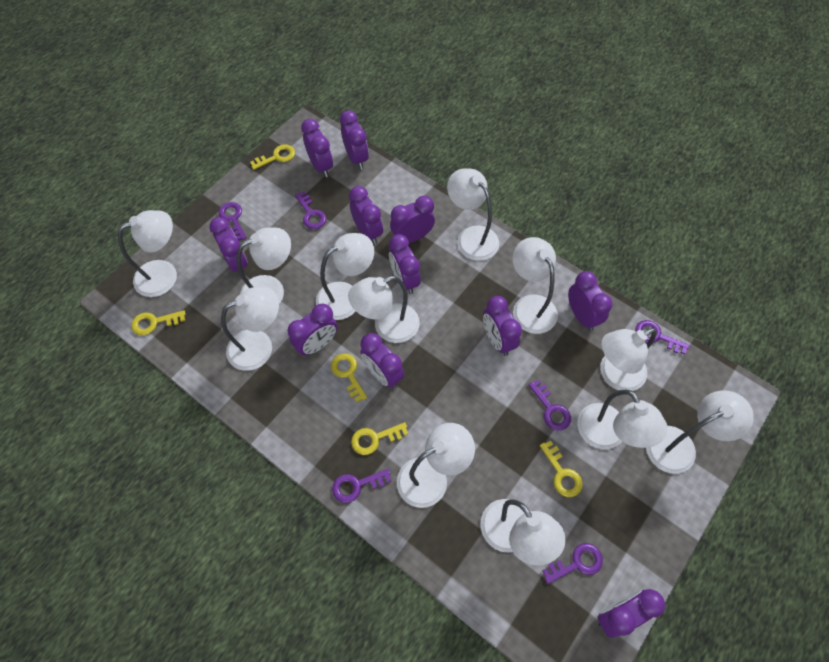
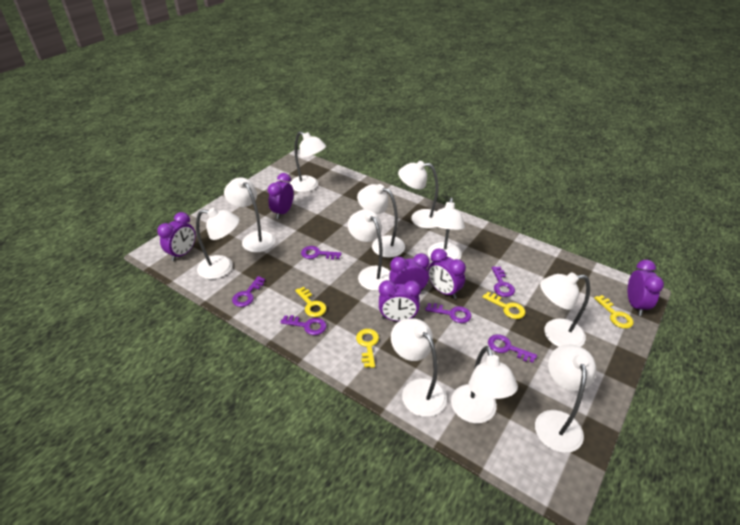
purple clock: 11 -> 6
white lamp: 12 -> 11
yellow key: 5 -> 4

